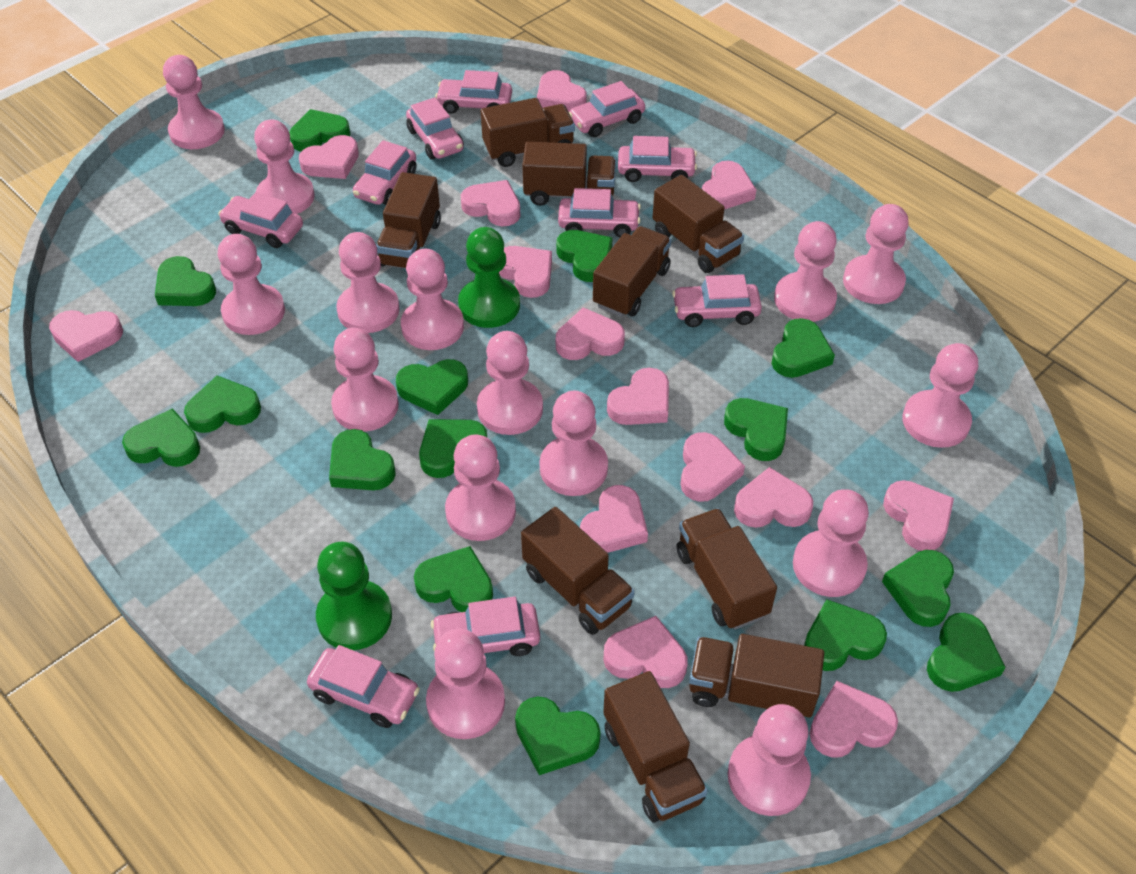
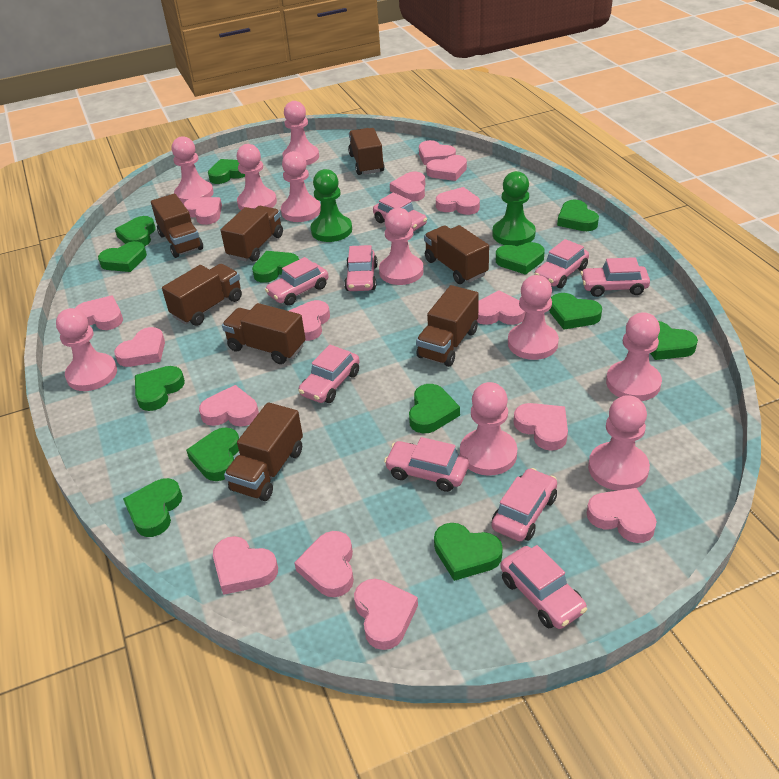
brown truck: 9 -> 8
green heart: 15 -> 13
pink car: 10 -> 9
pink heart: 14 -> 15
pink pawn: 15 -> 10

